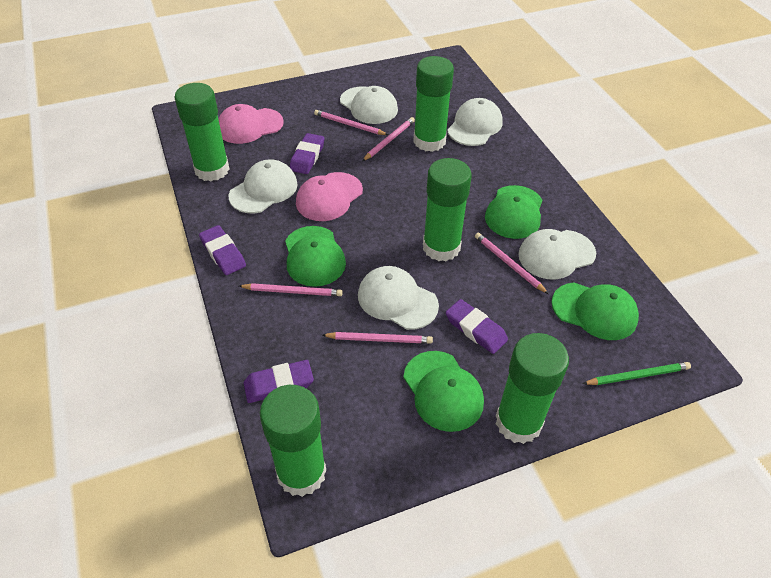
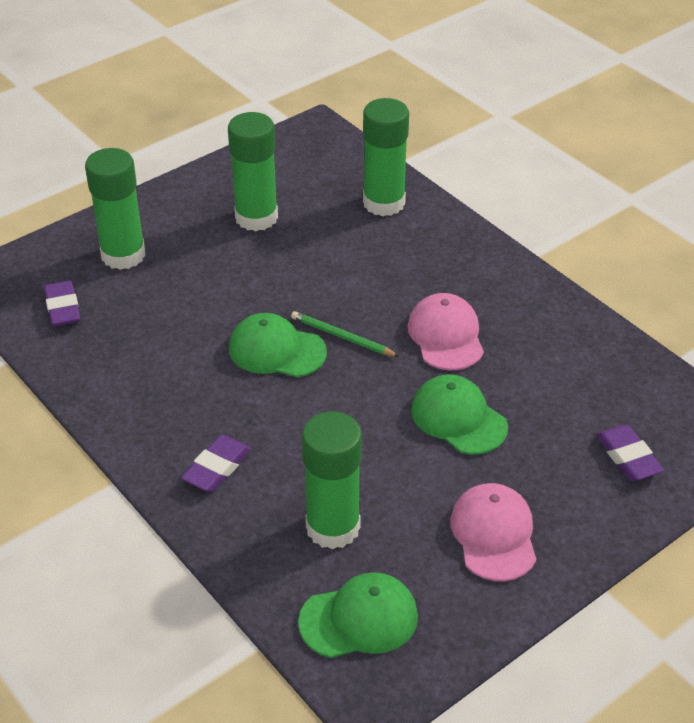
green cap: 4 -> 3
green glue stick: 5 -> 4
pink pencil: 5 -> 0
purple eraser: 4 -> 3
white cap: 5 -> 0

